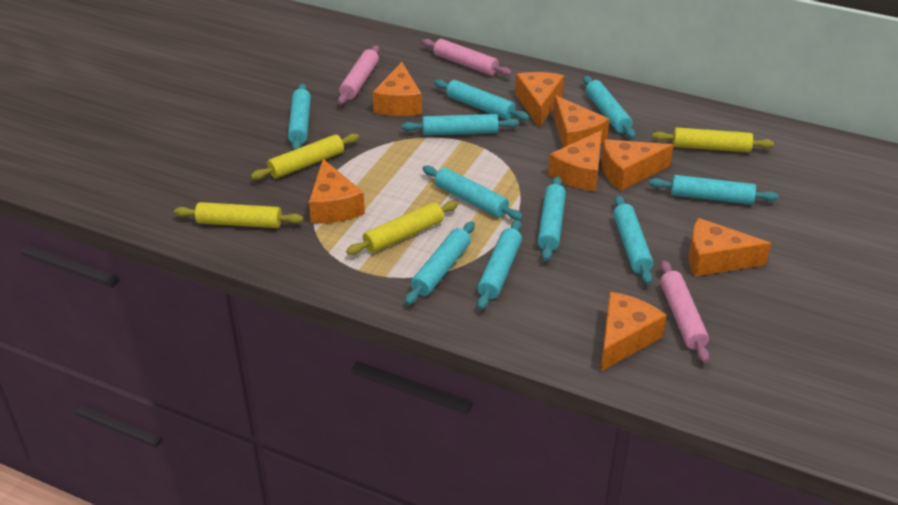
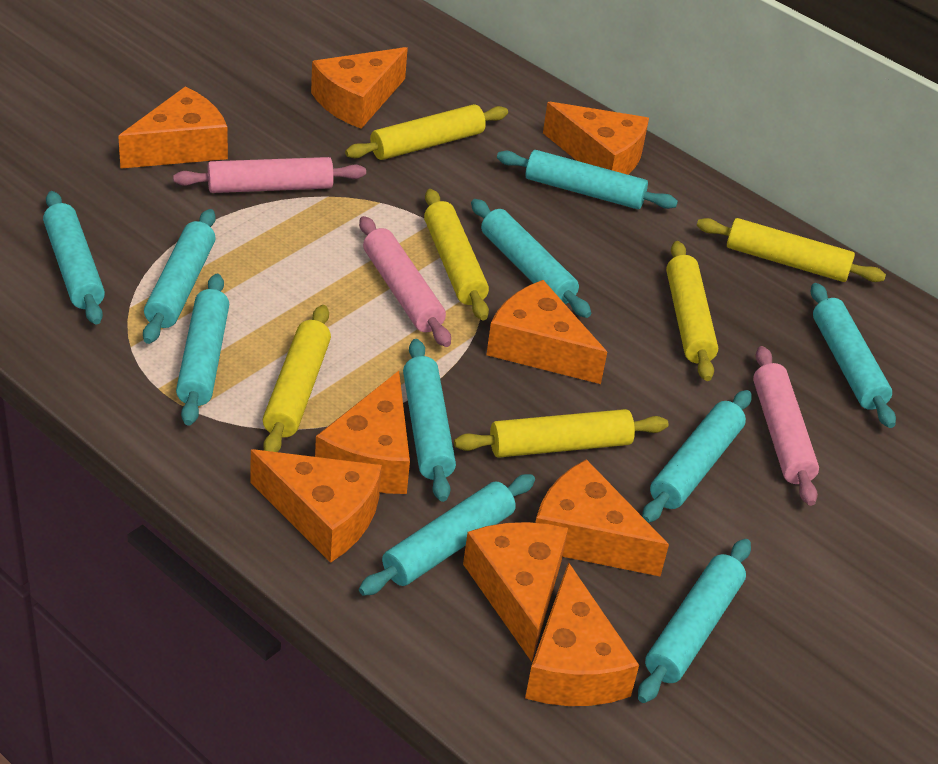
orange cheese: 8 -> 9
yellow rolling pin: 4 -> 6

